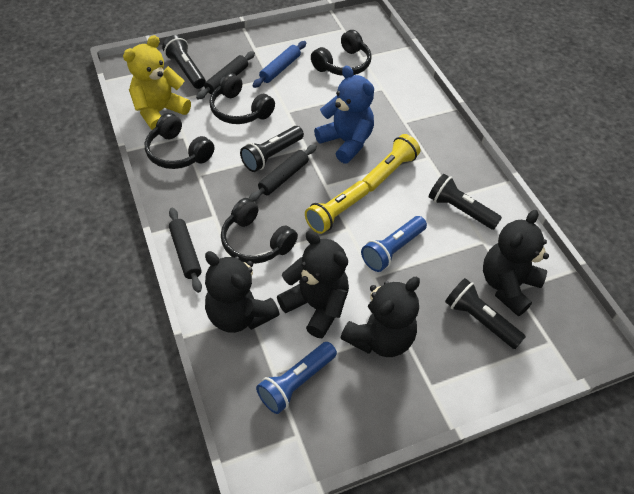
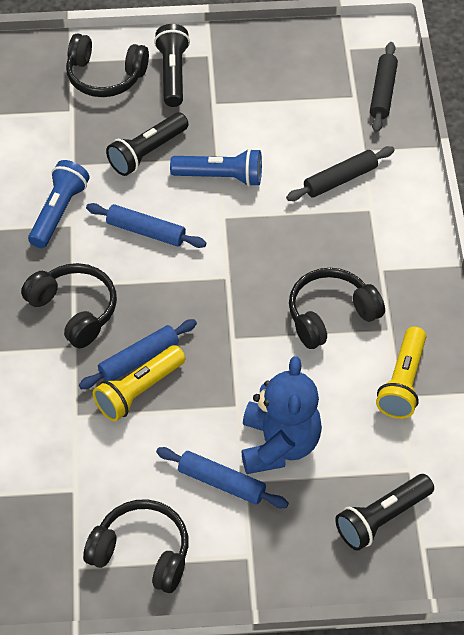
black flashlight: 4 -> 3
black rolling pin: 3 -> 2
black teddy bear: 4 -> 0
blue rolling pin: 1 -> 3
yellow teddy bear: 1 -> 0

